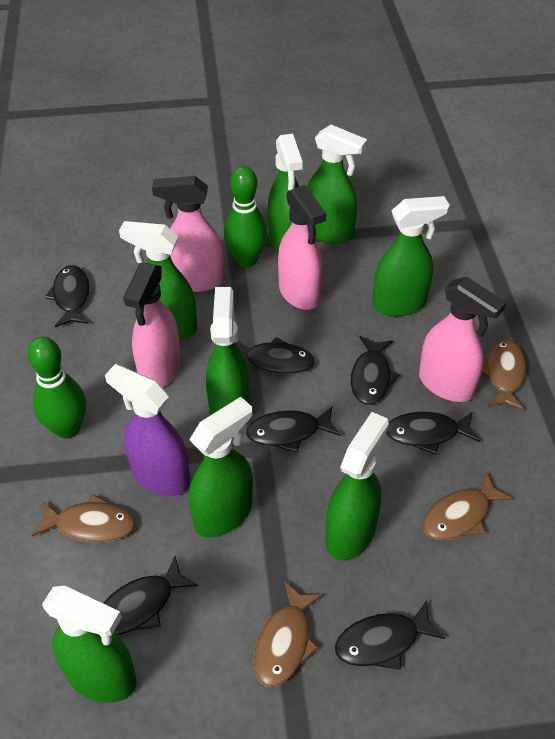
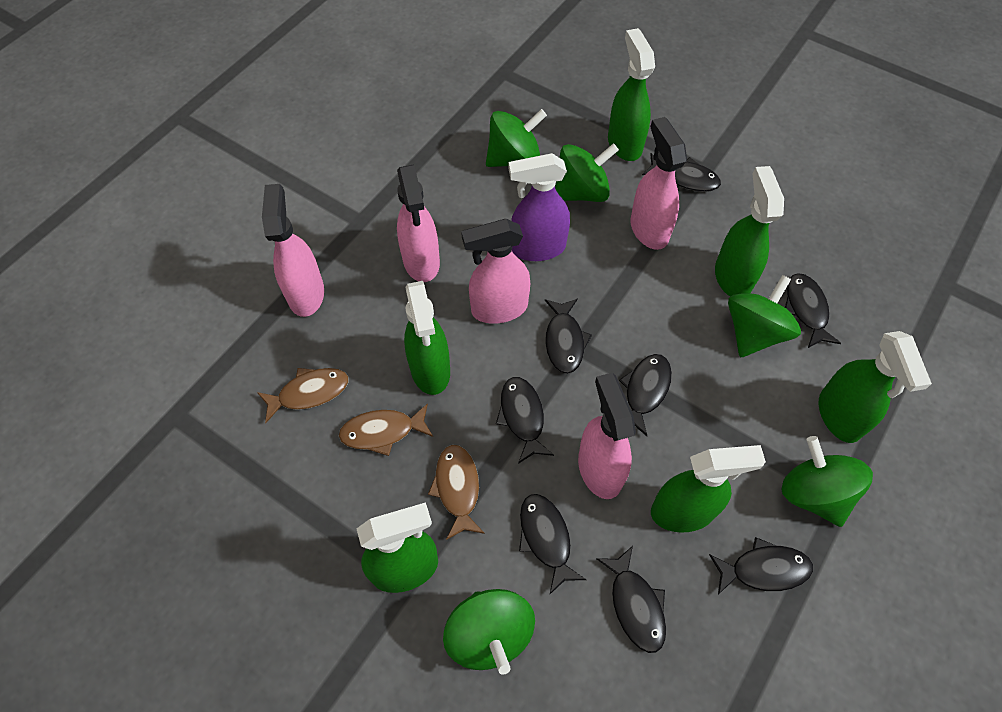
black fish: 7 -> 8
brown fish: 4 -> 3
green bowling pin: 2 -> 0
green spinning top: 0 -> 5
green spray bottle: 8 -> 6
pink spray bottle: 4 -> 5

